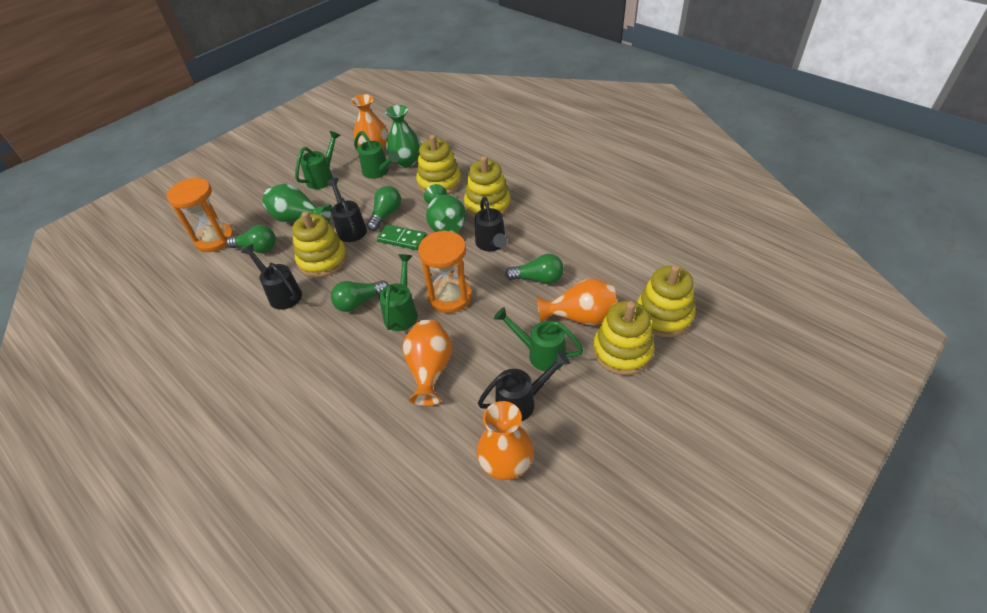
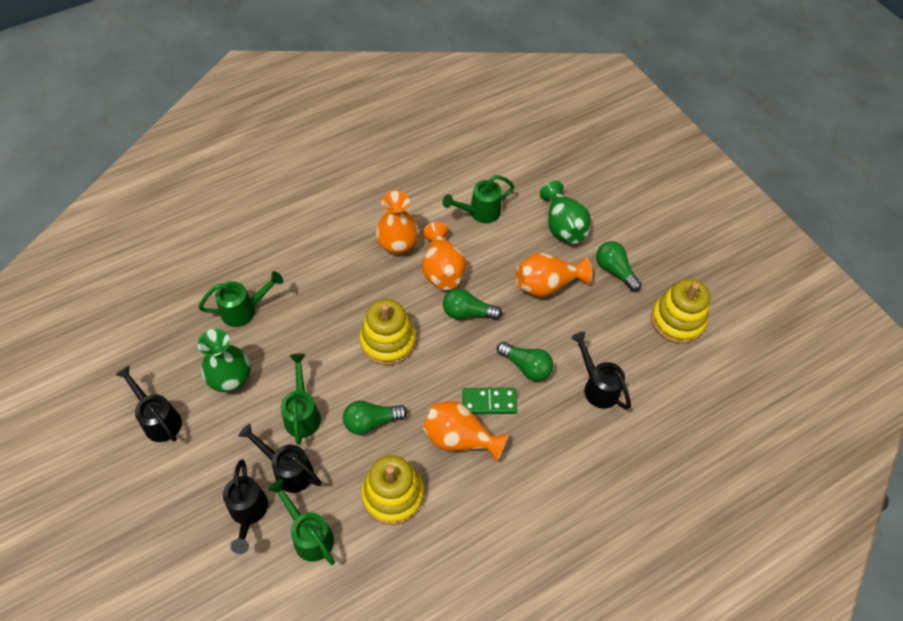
green vase: 3 -> 2
orange hourglass: 2 -> 0
yellow stacking toy: 5 -> 3

